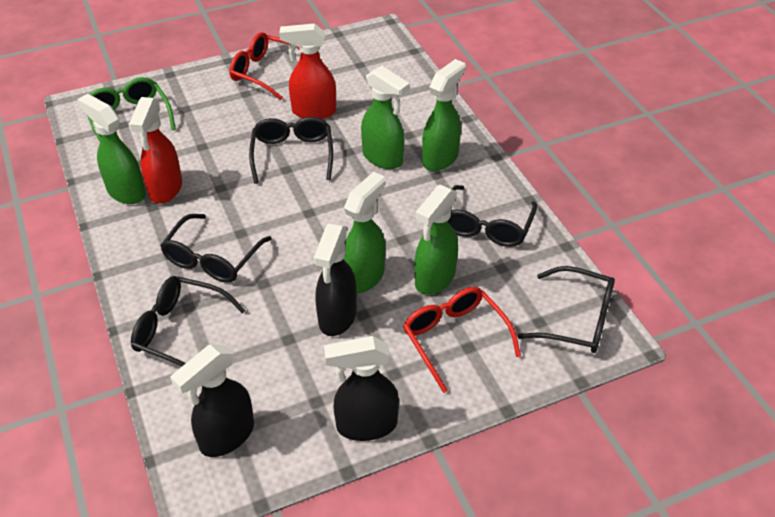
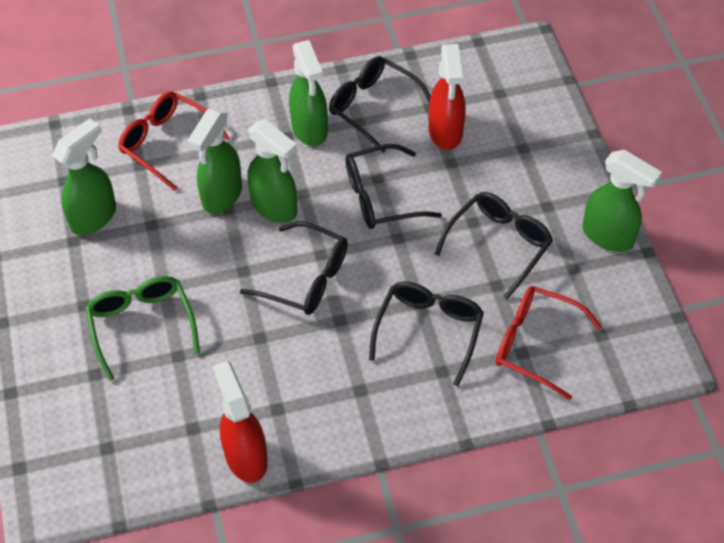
black spray bottle: 3 -> 0

